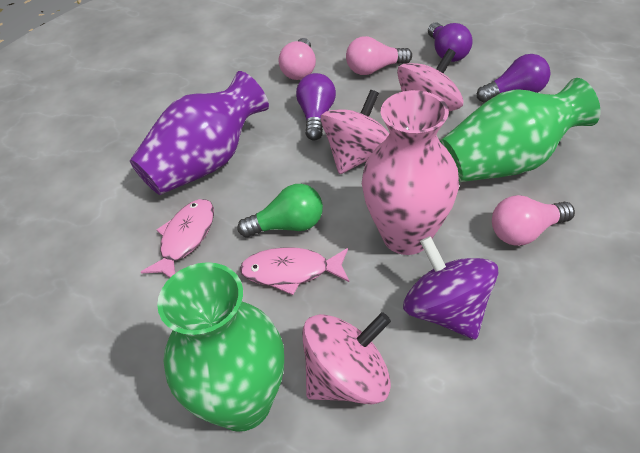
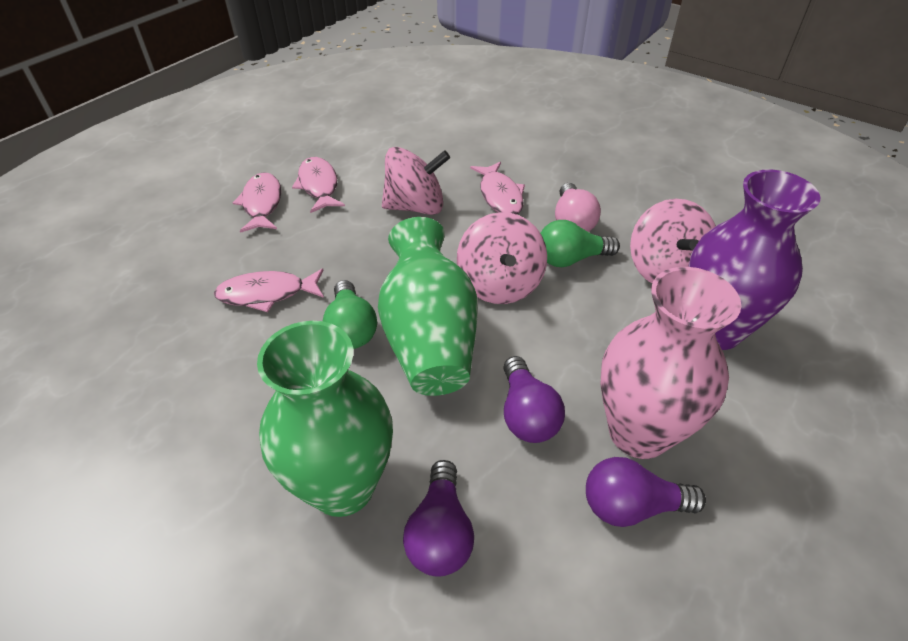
green light bulb: 1 -> 2
pink fish: 2 -> 4
pink light bulb: 3 -> 1
purple spinning top: 1 -> 0

